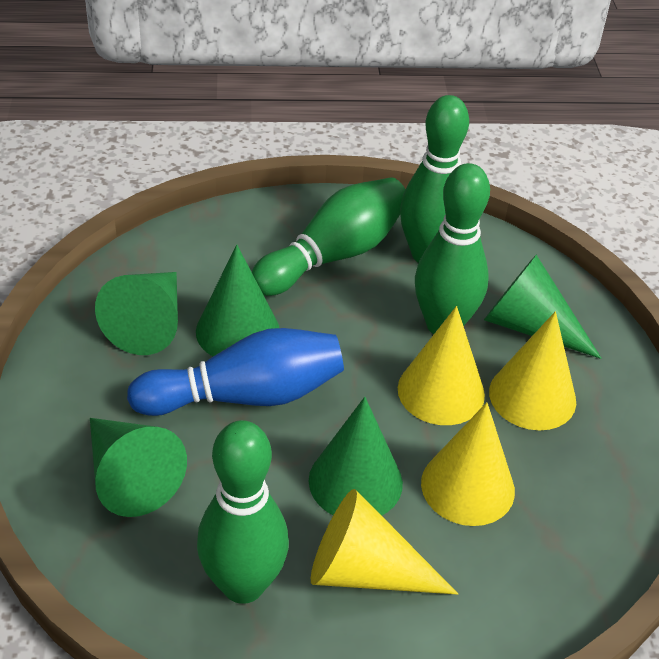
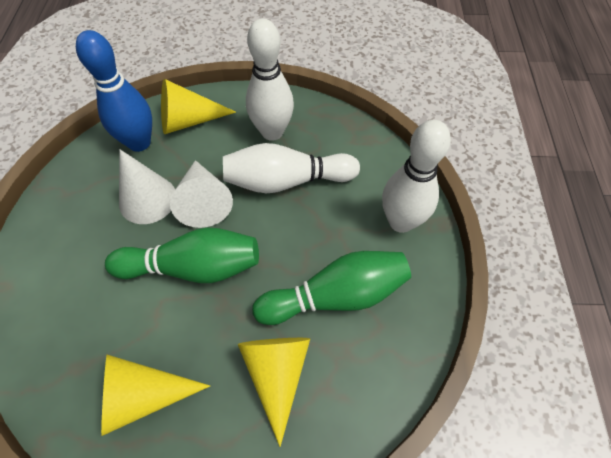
green bowling pin: 4 -> 2
green cone: 5 -> 0
white bowling pin: 0 -> 3
white cone: 0 -> 2
yellow cone: 4 -> 3

